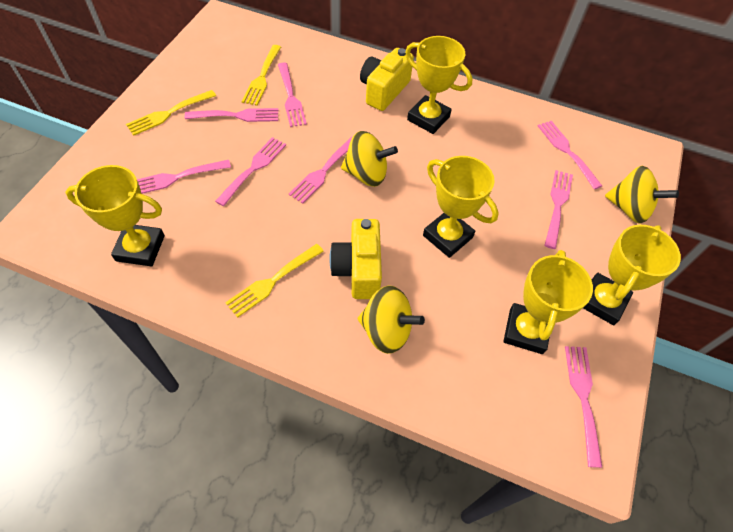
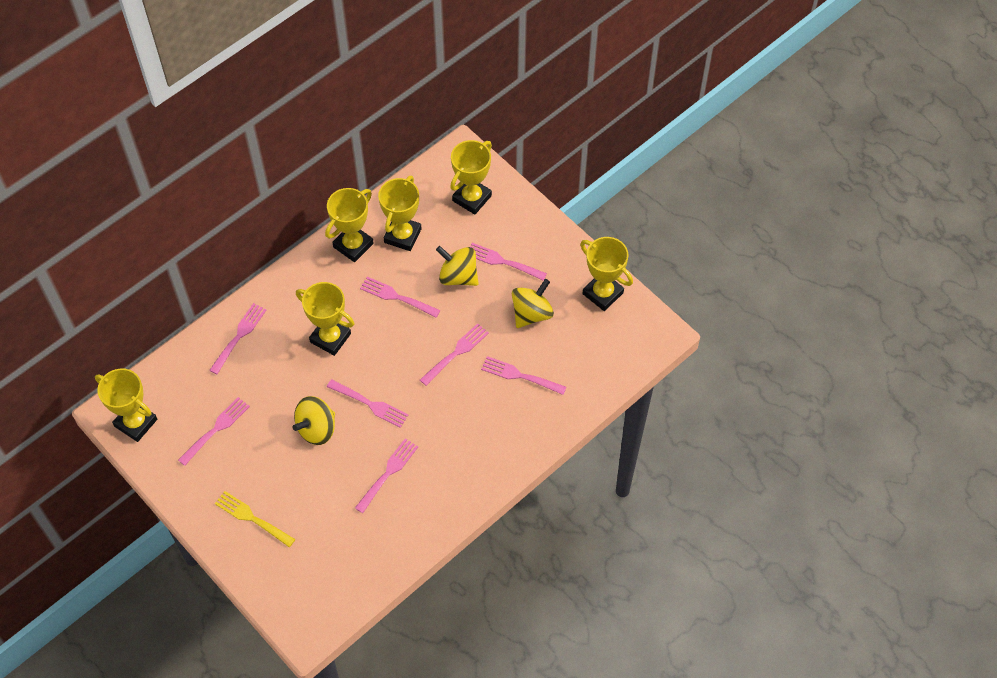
yellow camera: 2 -> 0
yellow fork: 3 -> 1
yellow trophy: 5 -> 6

